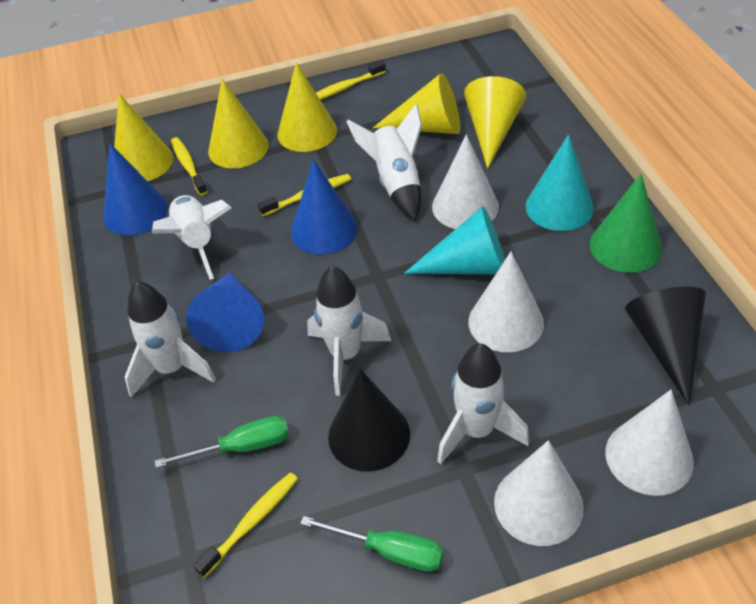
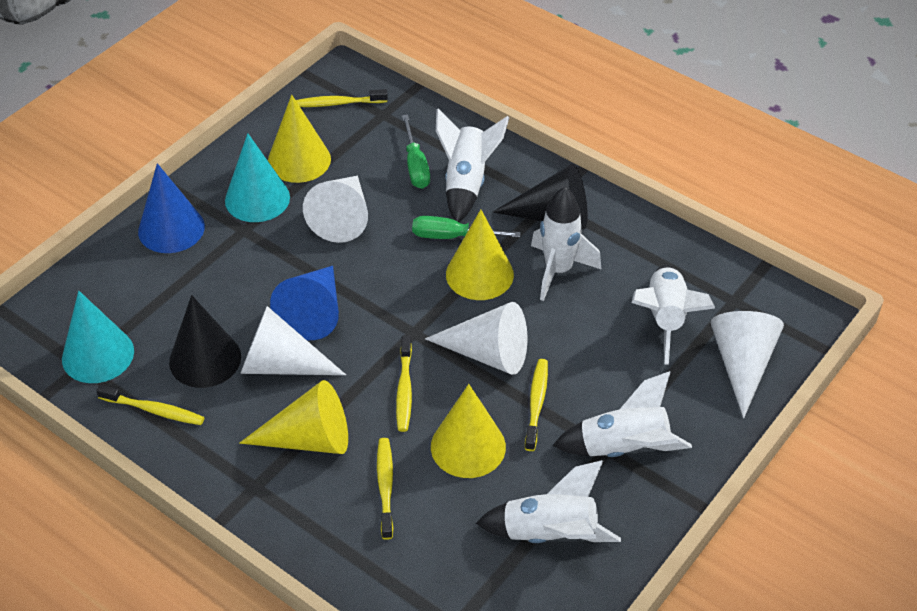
blue cone: 3 -> 2
green cone: 1 -> 0
yellow cone: 5 -> 4
yellow toothbrush: 4 -> 5

